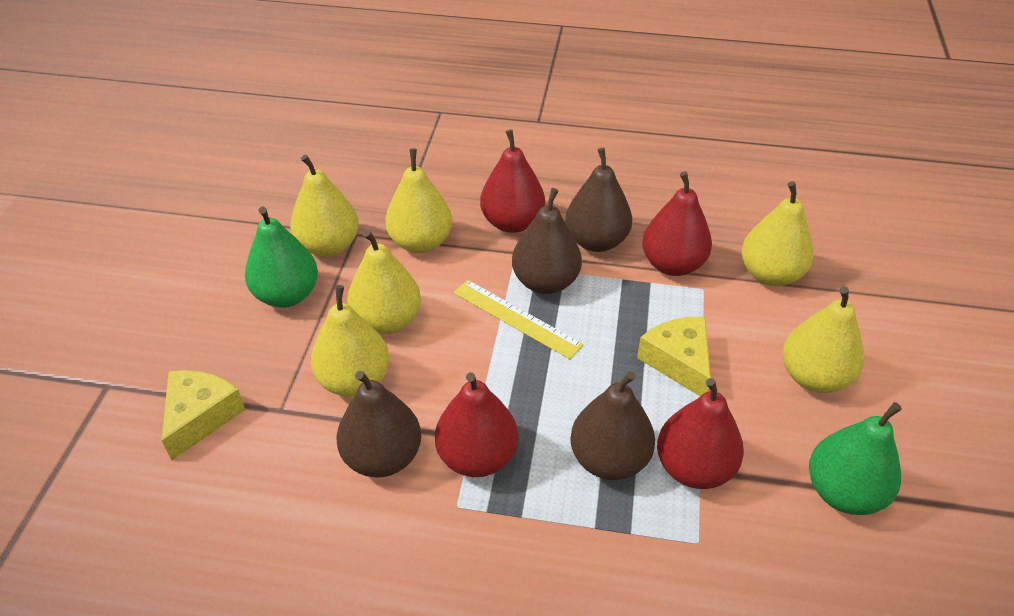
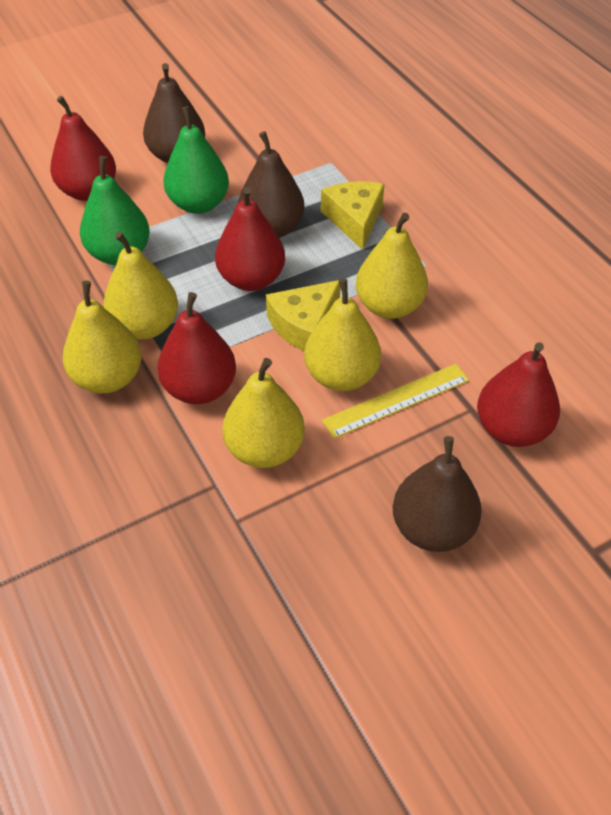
brown pear: 4 -> 3
yellow pear: 6 -> 5

